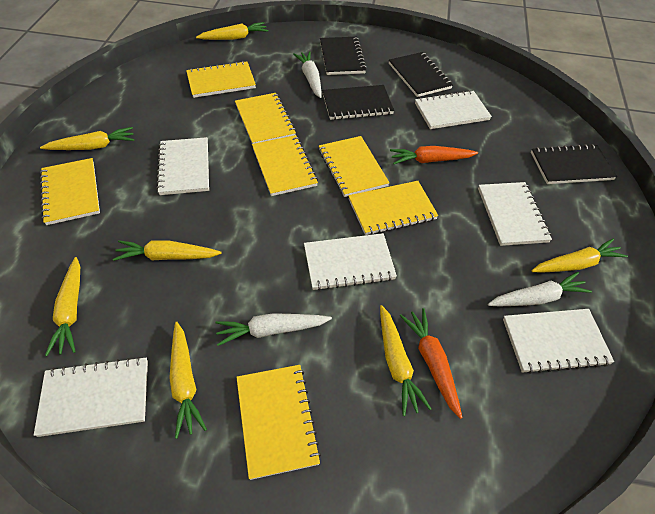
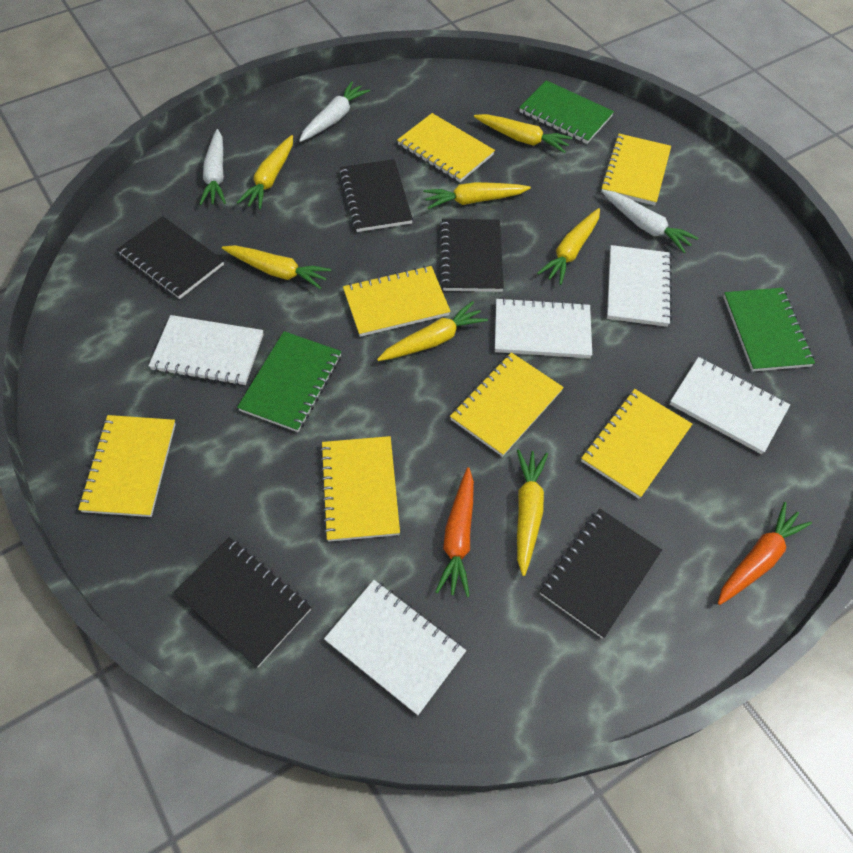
black notebook: 4 -> 5
green notebook: 0 -> 3
white notebook: 6 -> 5

